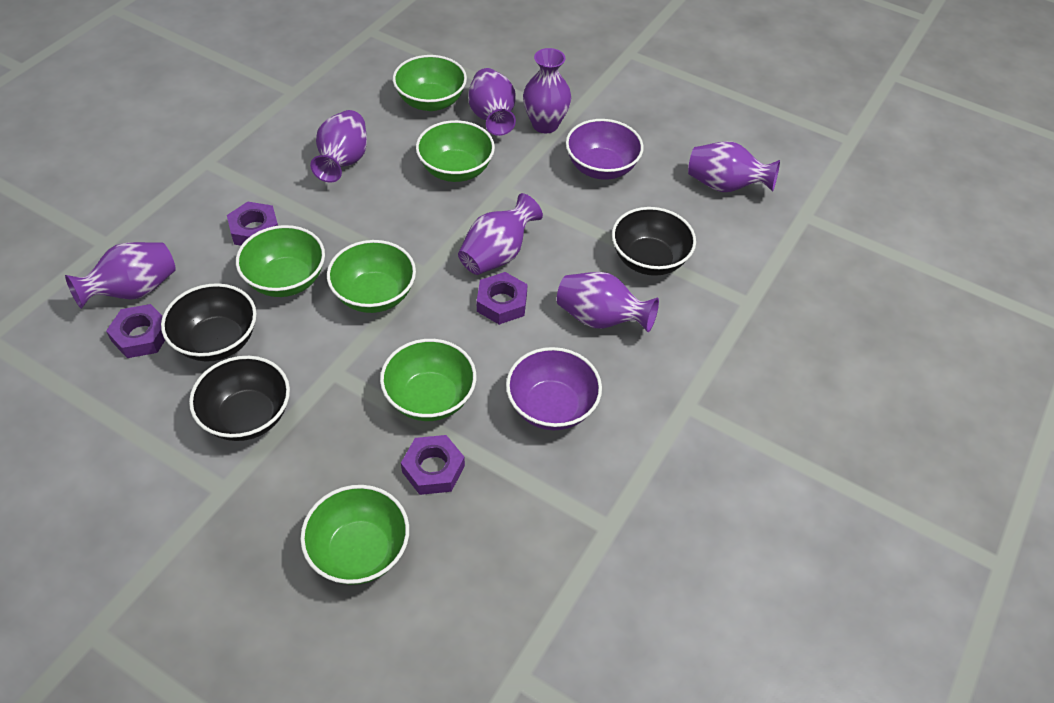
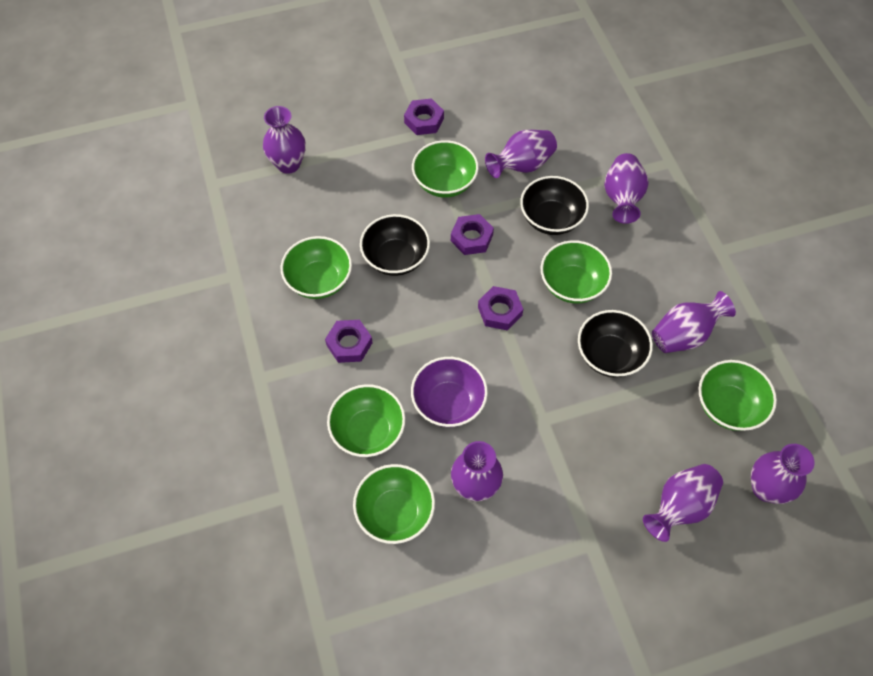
purple bowl: 2 -> 1

